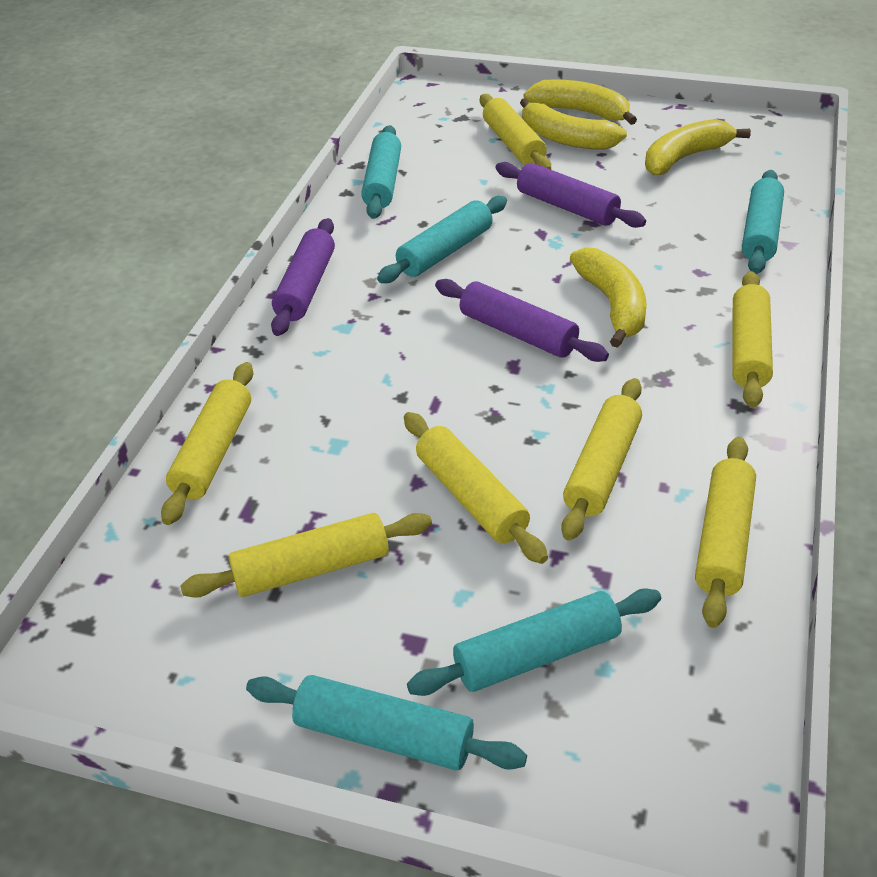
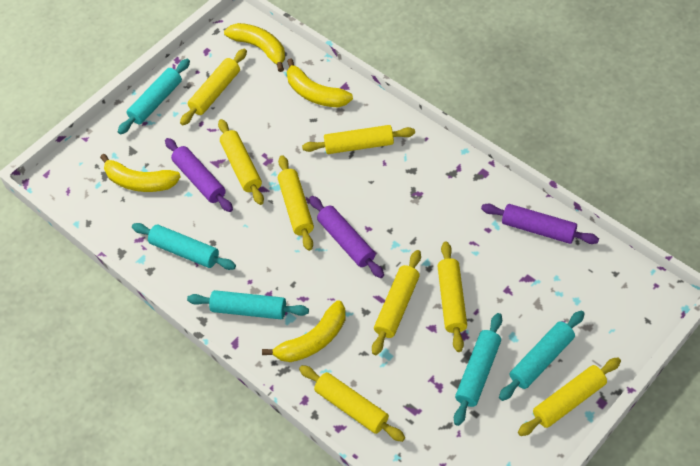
yellow rolling pin: 7 -> 8

